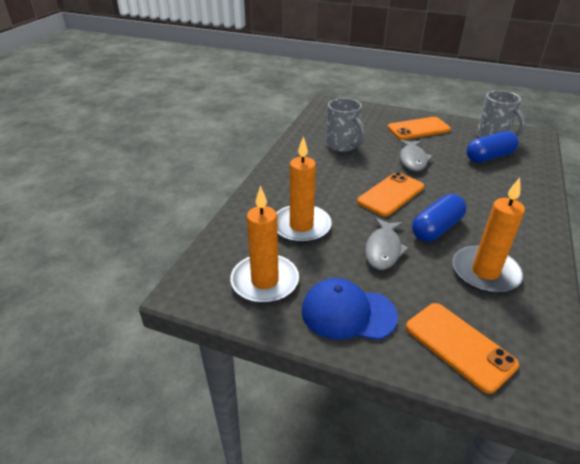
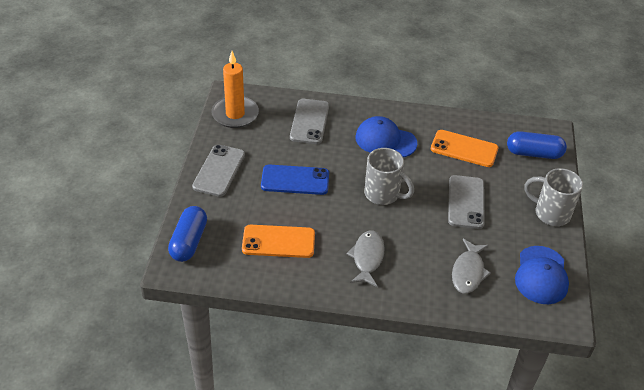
blue cap: 1 -> 2
blue phone: 0 -> 1
grey phone: 0 -> 3
orange candle: 3 -> 1
orange phone: 3 -> 2

